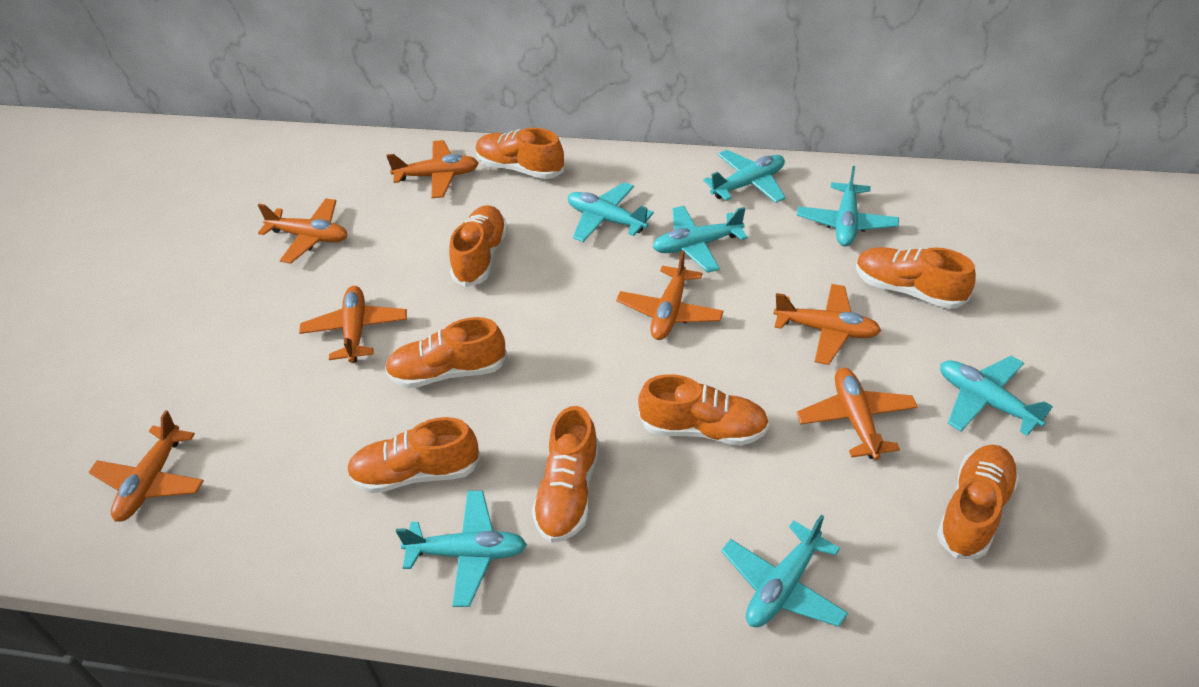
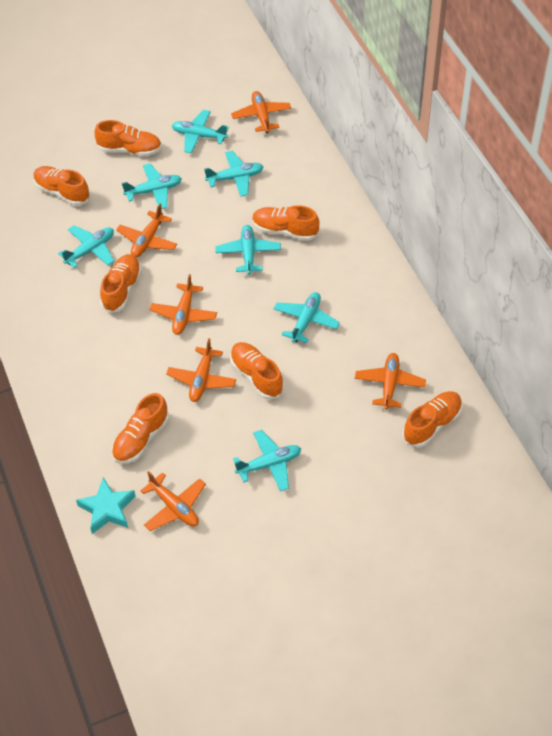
orange plane: 7 -> 6
orange shoe: 8 -> 7
turquoise star: 0 -> 1

